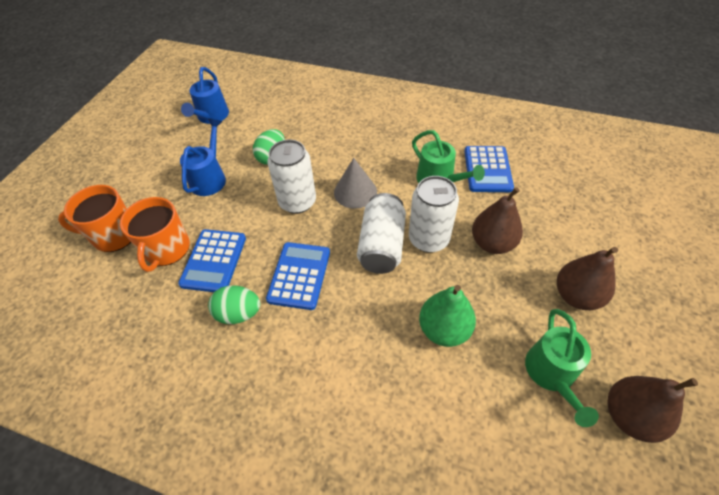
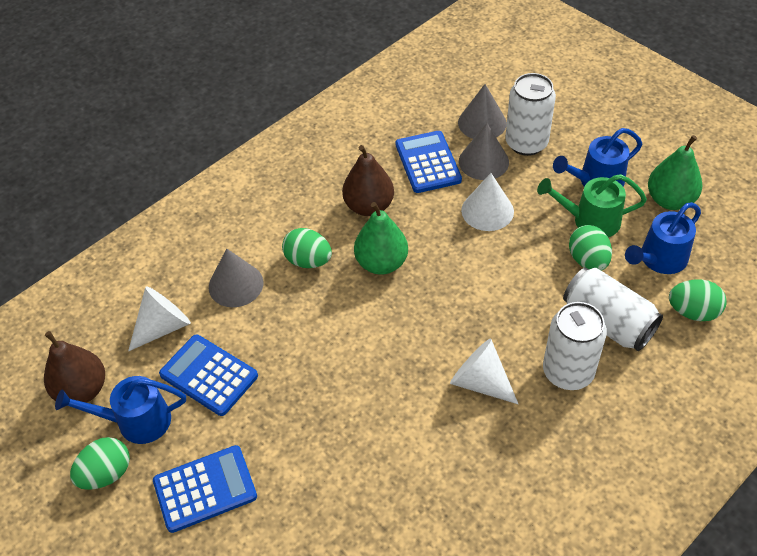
blue watering can: 2 -> 3
brown pear: 3 -> 2
green egg: 2 -> 4
green pear: 1 -> 2
green watering can: 2 -> 1
grey cone: 1 -> 3
orange mug: 2 -> 0
white cone: 0 -> 3

